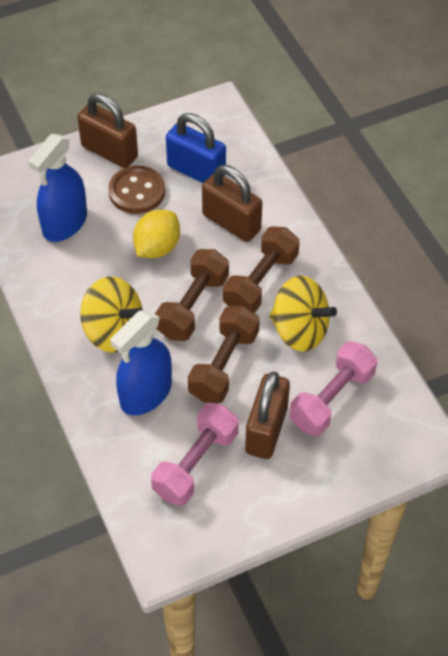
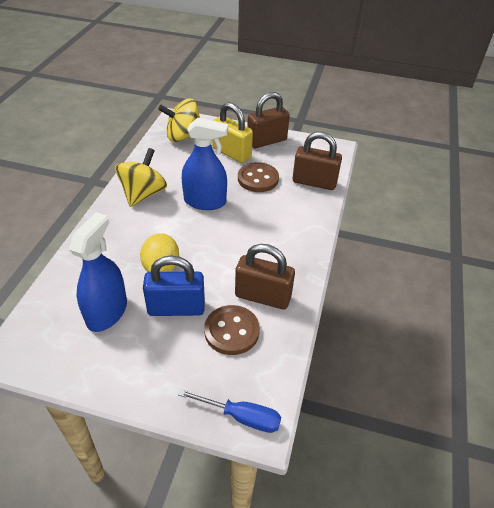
blue screwdriver: 0 -> 1
brown button: 1 -> 2
brown dumbbell: 3 -> 0
pink dumbbell: 2 -> 0
yellow padlock: 0 -> 1

